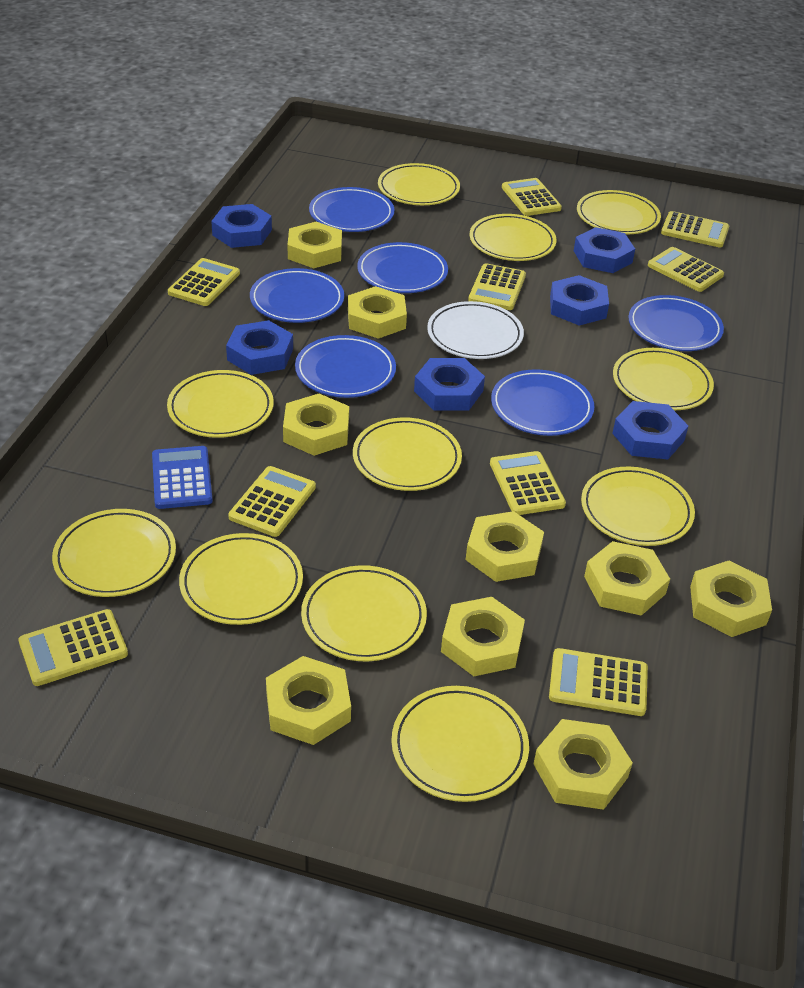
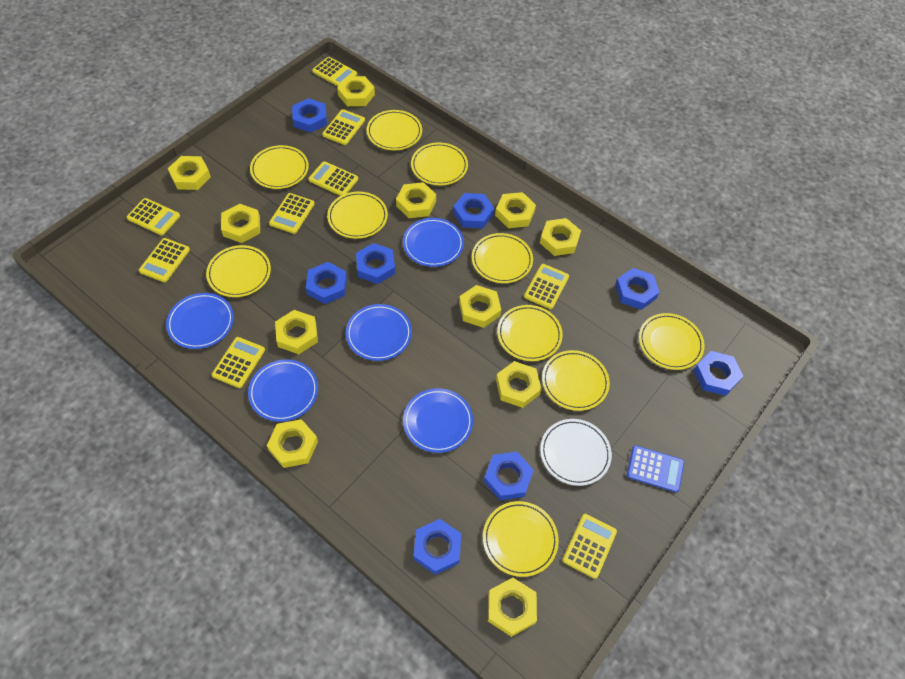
blue nut: 6 -> 8
blue plate: 6 -> 5
yellow nut: 9 -> 11
yellow plate: 11 -> 10

